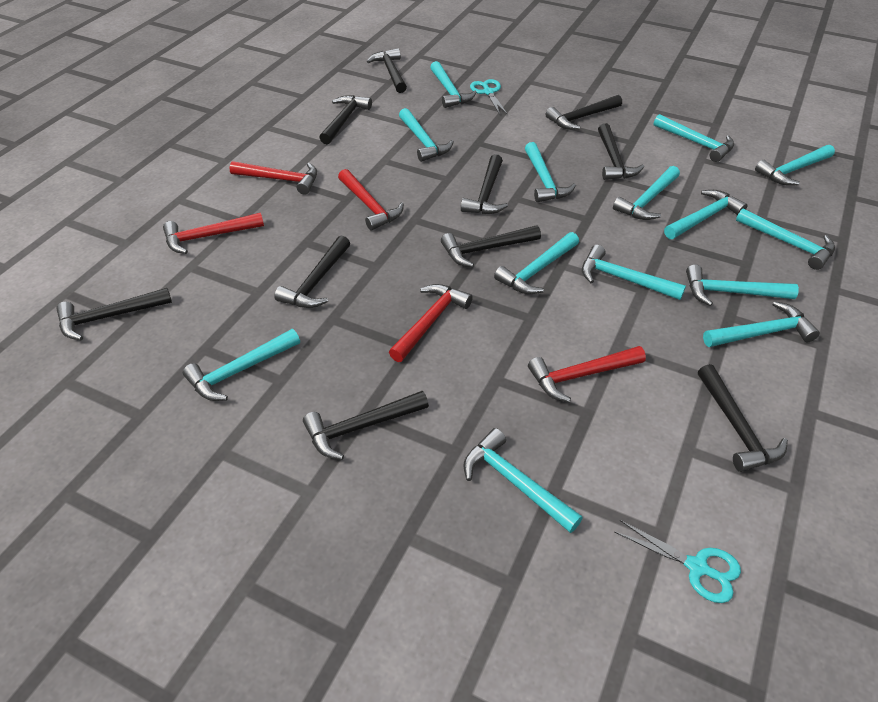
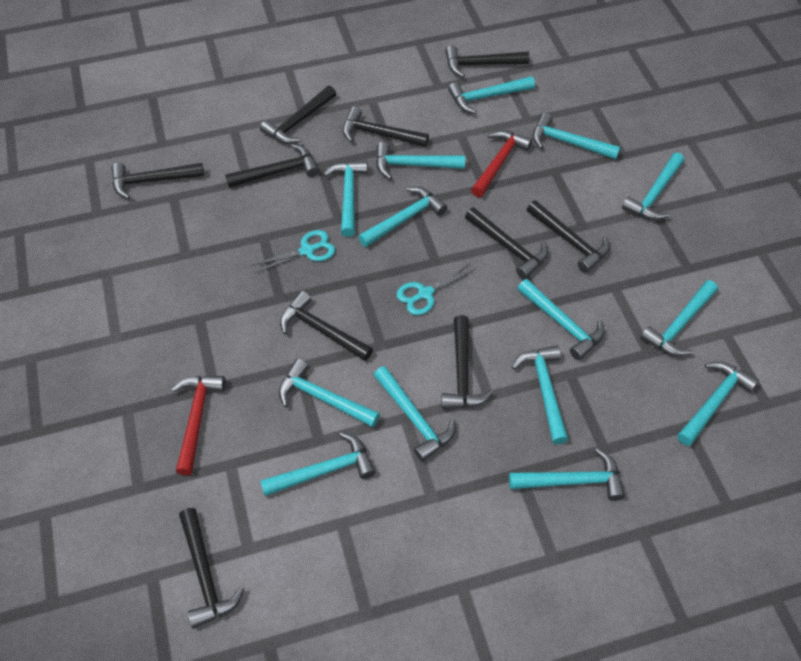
red hammer: 5 -> 2

